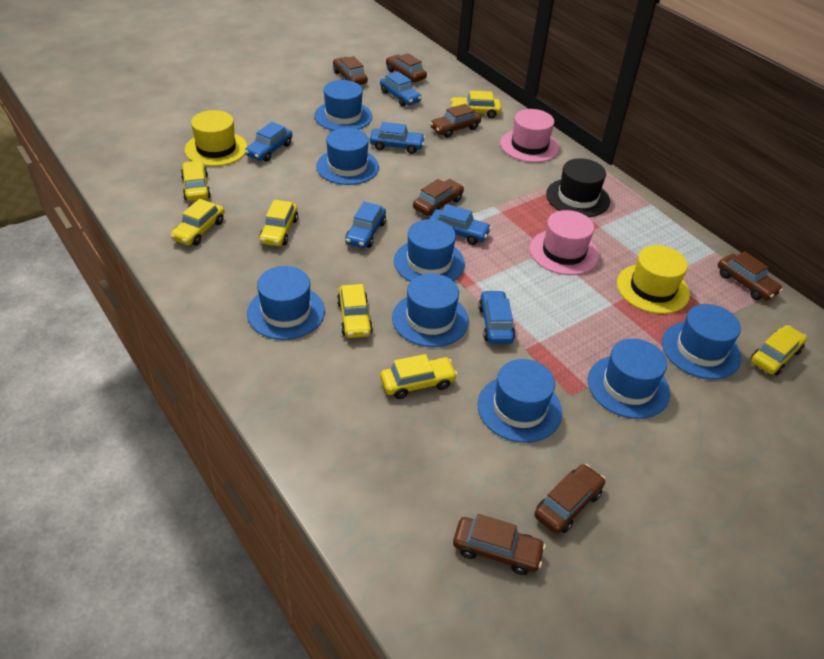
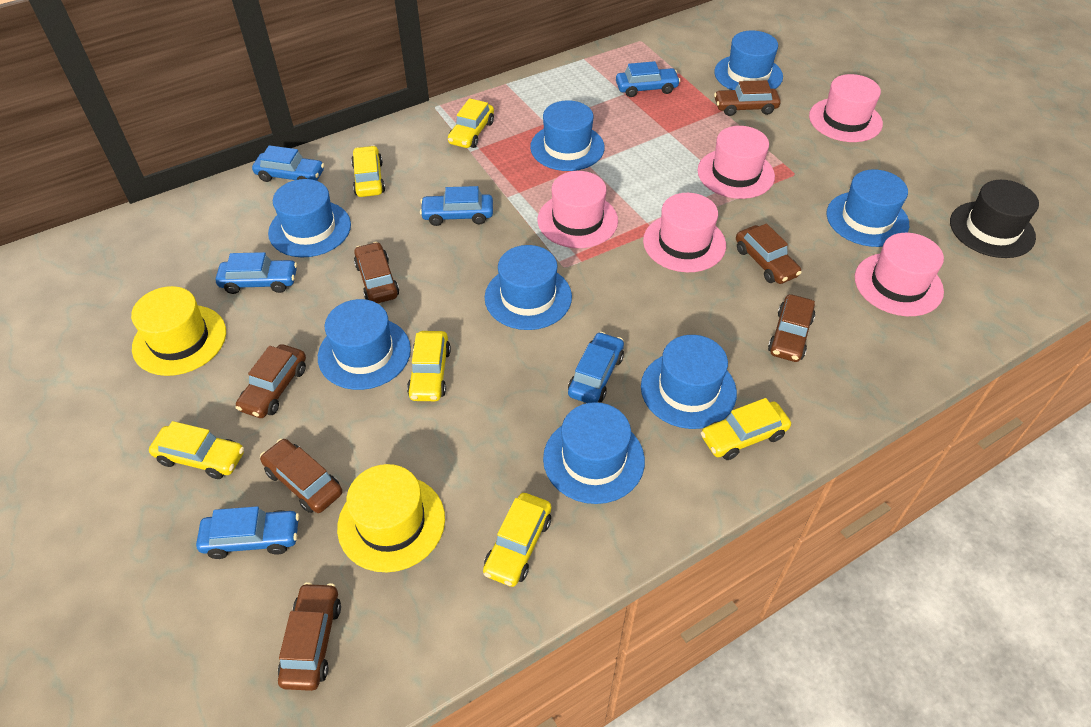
pink hat: 2 -> 5
yellow car: 7 -> 6

